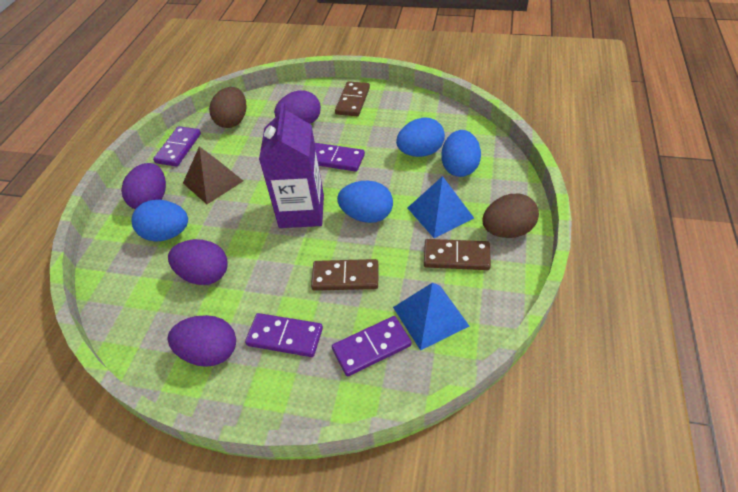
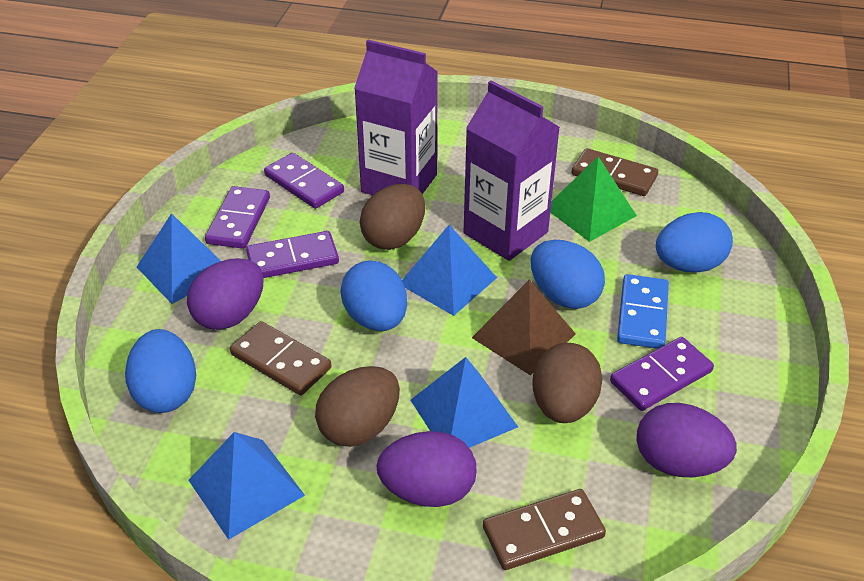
blue domino: 0 -> 1
blue pyramid: 2 -> 4
brown egg: 2 -> 3
green pyramid: 0 -> 1
purple carton: 1 -> 2
purple egg: 4 -> 3

